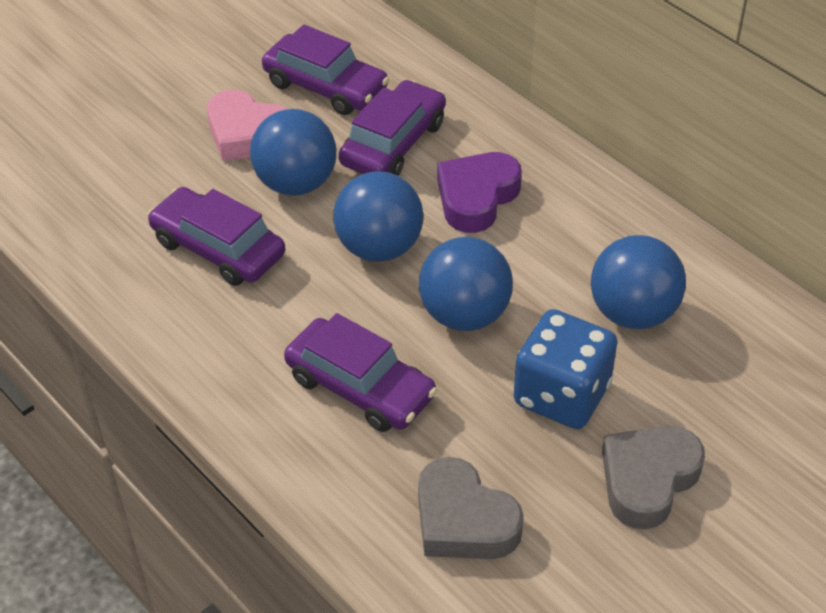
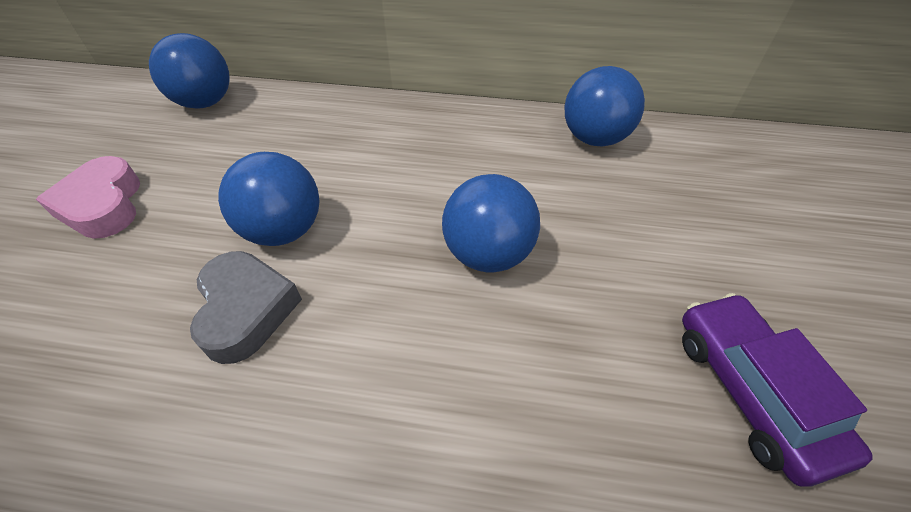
blue dice: 1 -> 0
grey heart: 2 -> 1
purple car: 4 -> 1
purple heart: 1 -> 0

